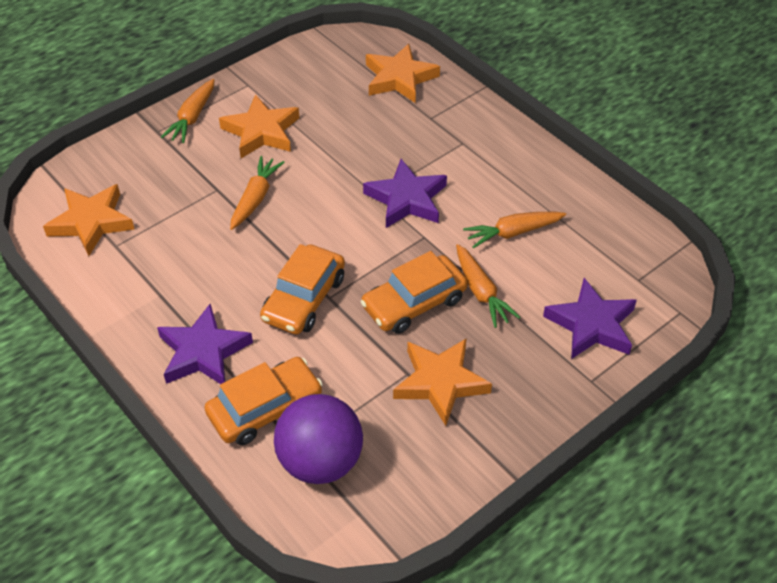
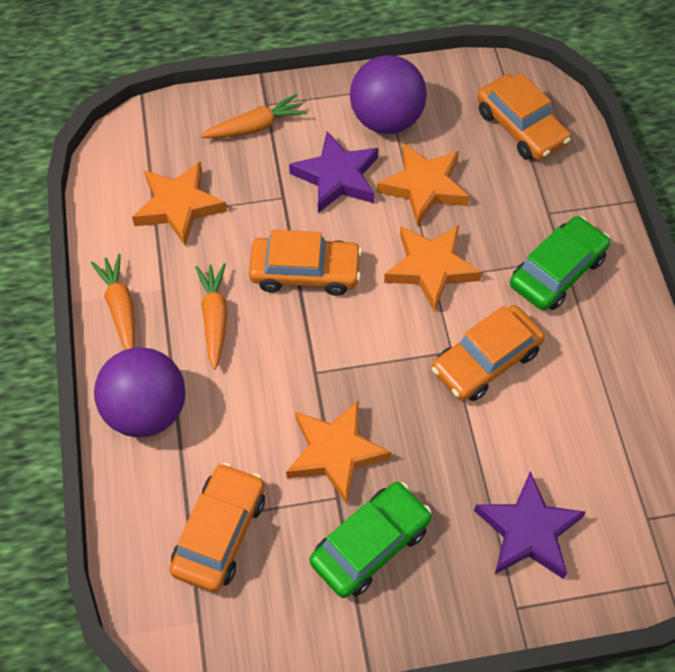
green car: 0 -> 2
orange car: 3 -> 4
orange carrot: 4 -> 3
purple ball: 1 -> 2
purple star: 3 -> 2

